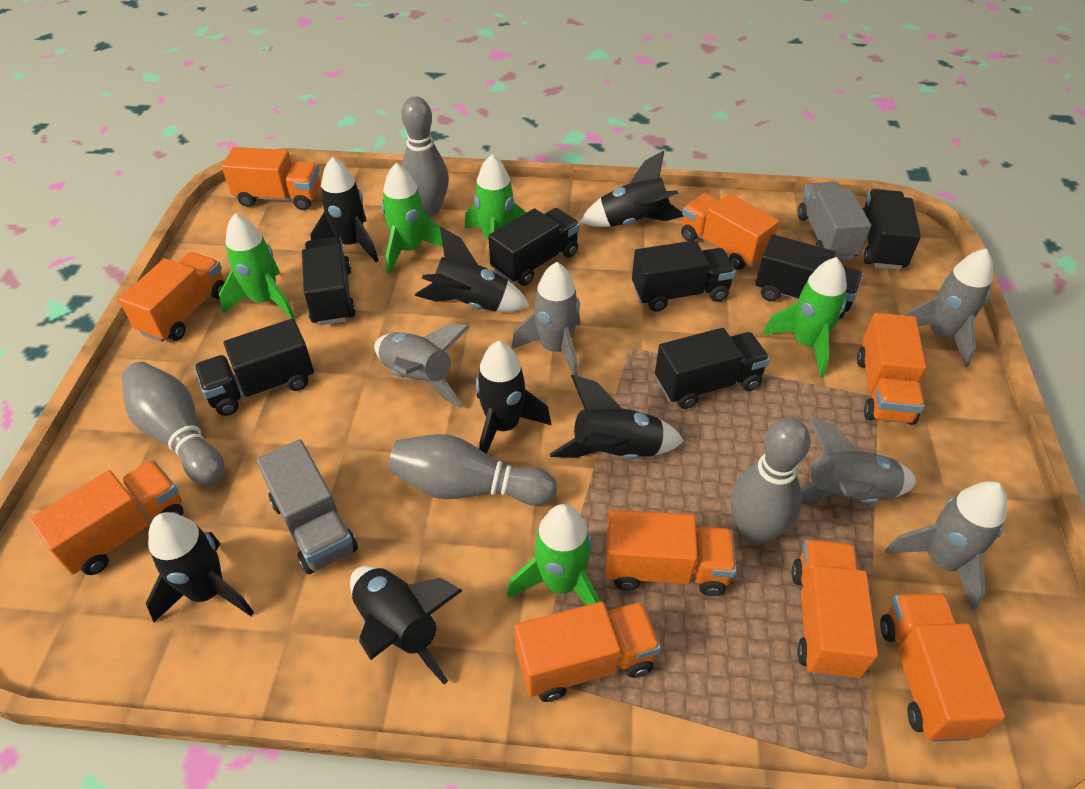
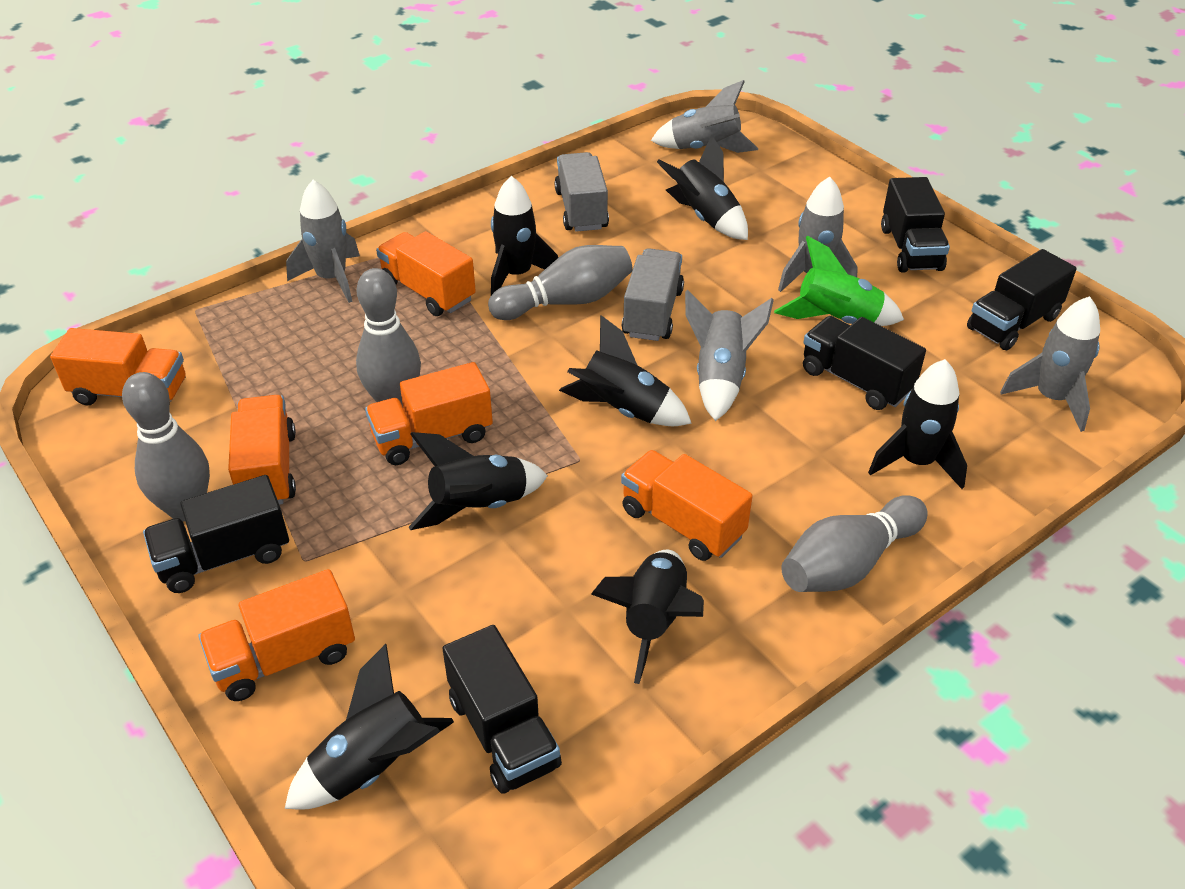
black truck: 7 -> 5
green rocket: 5 -> 1
orange truck: 9 -> 6

